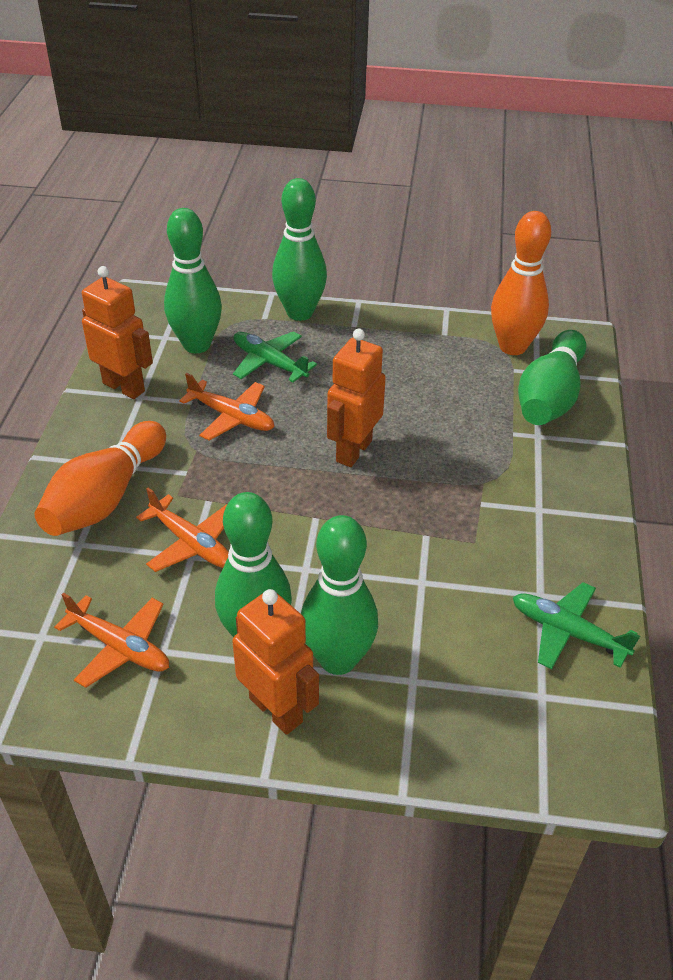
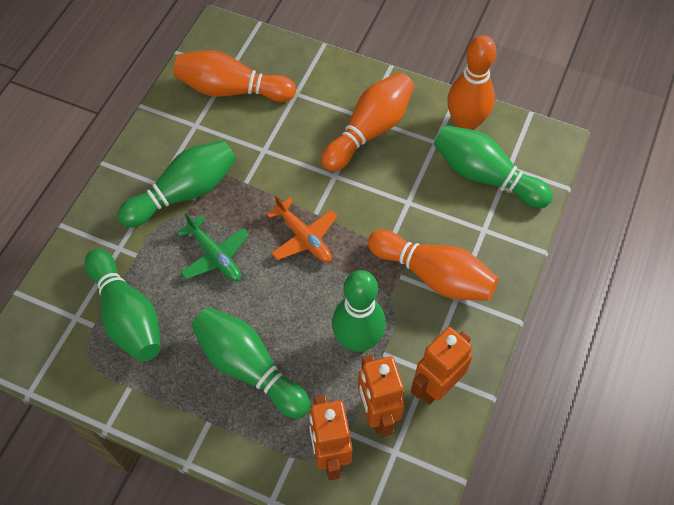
green plane: 2 -> 1
orange bowling pin: 2 -> 4
orange plane: 3 -> 1

